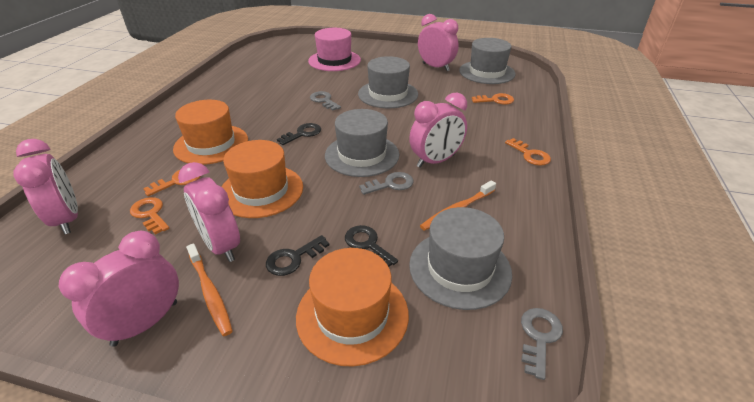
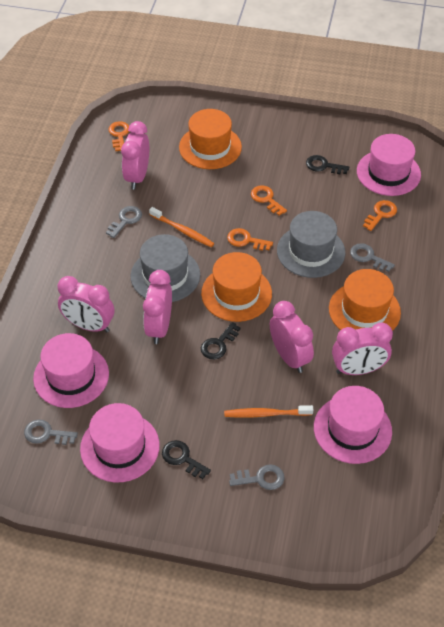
grey hat: 4 -> 2
grey key: 3 -> 4
pink hat: 1 -> 4

